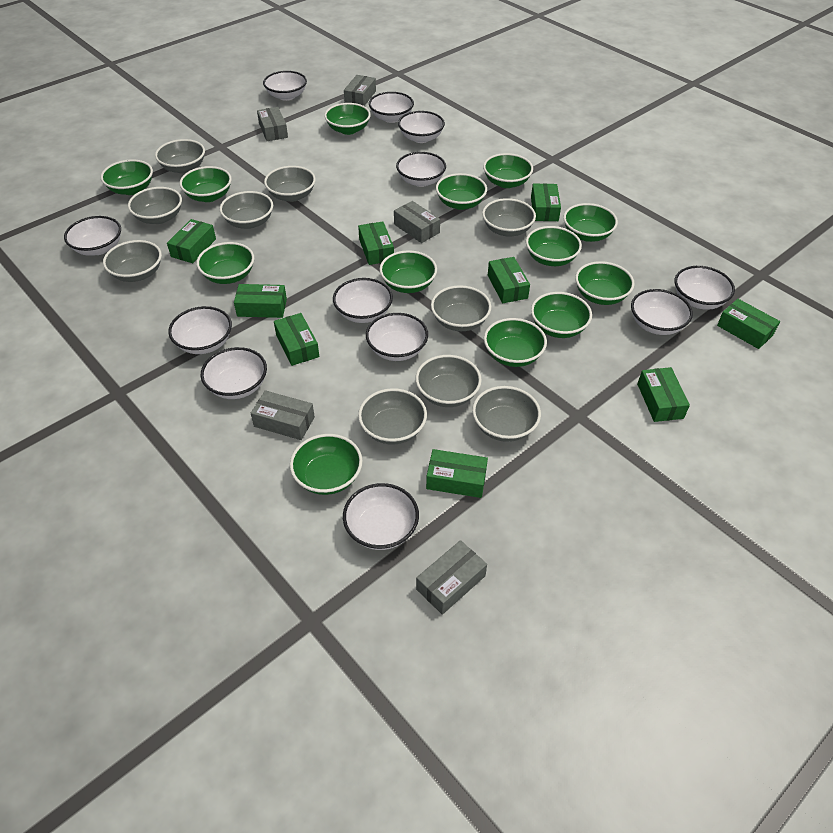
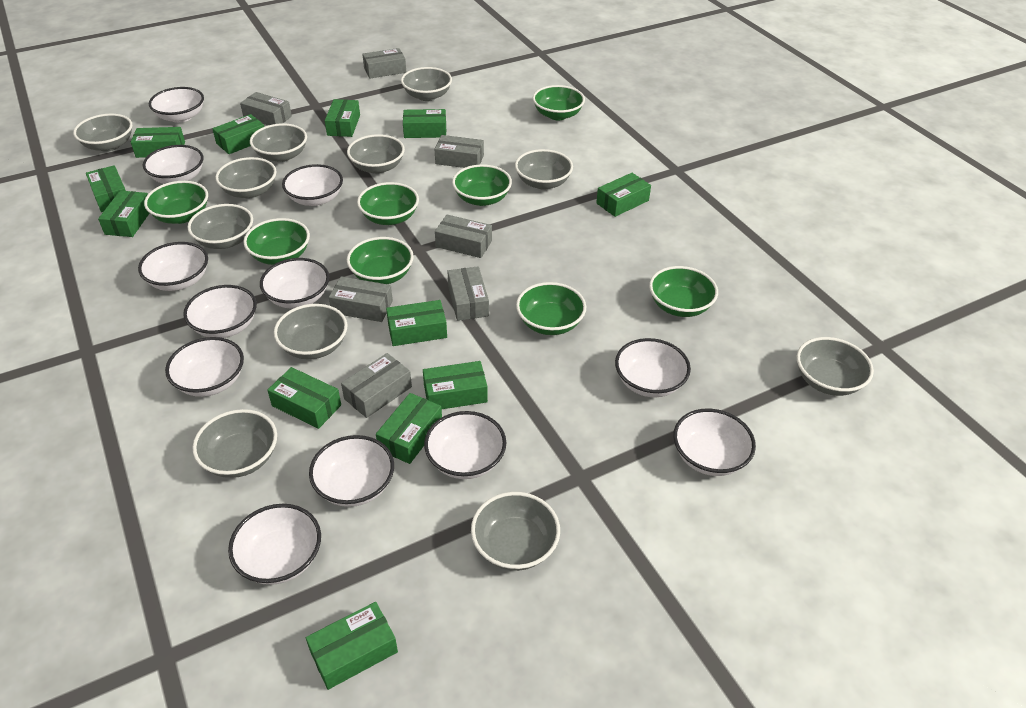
green bowl: 13 -> 8
green box: 9 -> 12
grey bowl: 10 -> 11
grey box: 5 -> 7

